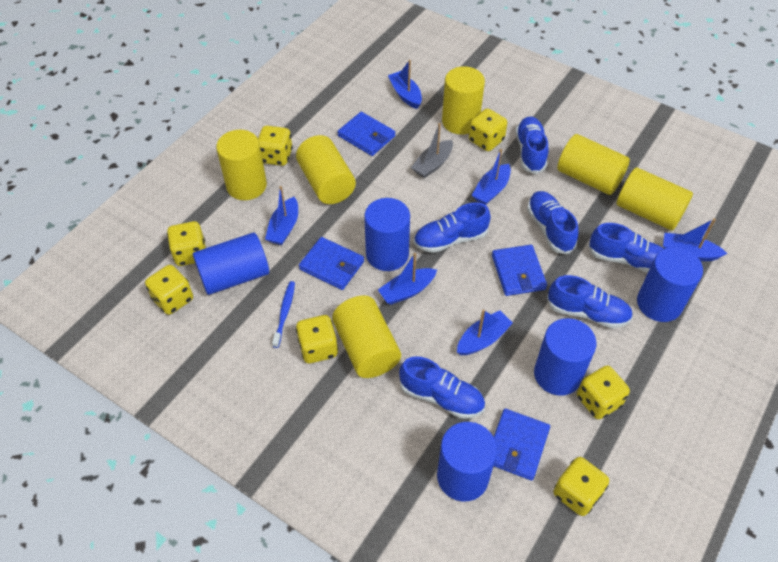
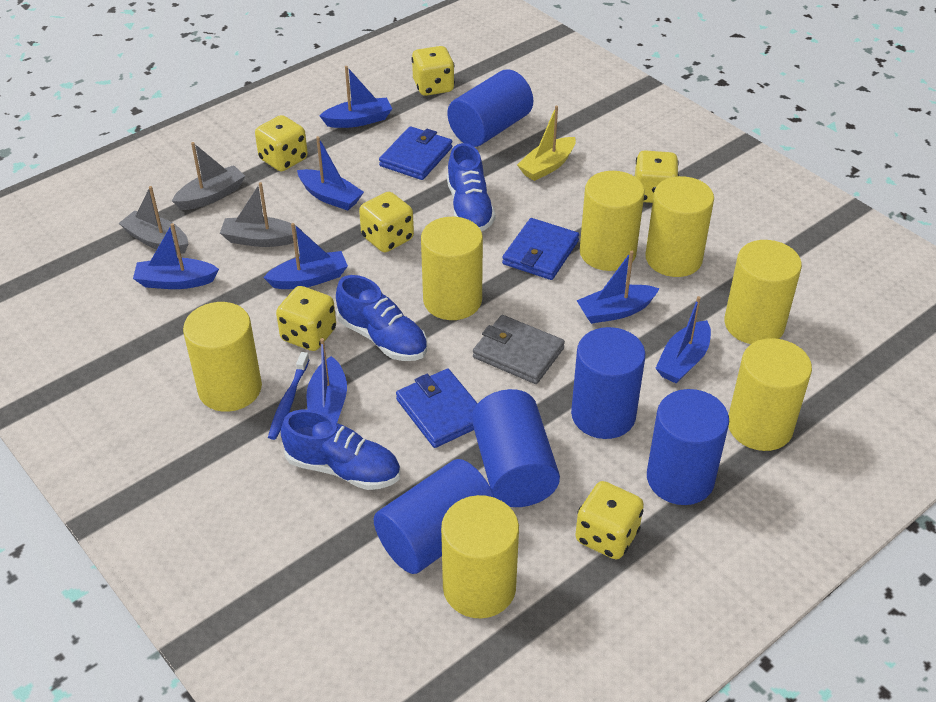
blue boat: 6 -> 7
blue shoe: 6 -> 3
blue wallet: 4 -> 3
grey boat: 1 -> 3
grey wallet: 0 -> 1
yellow boat: 0 -> 1
yellow cylinder: 6 -> 7
yellow dice: 7 -> 6

